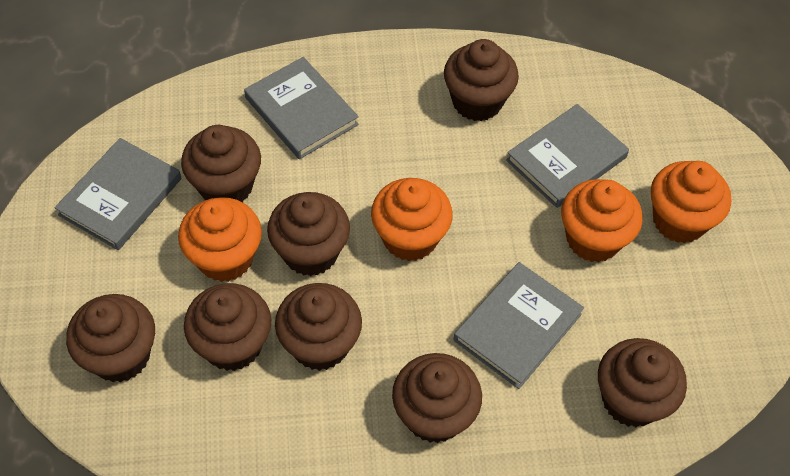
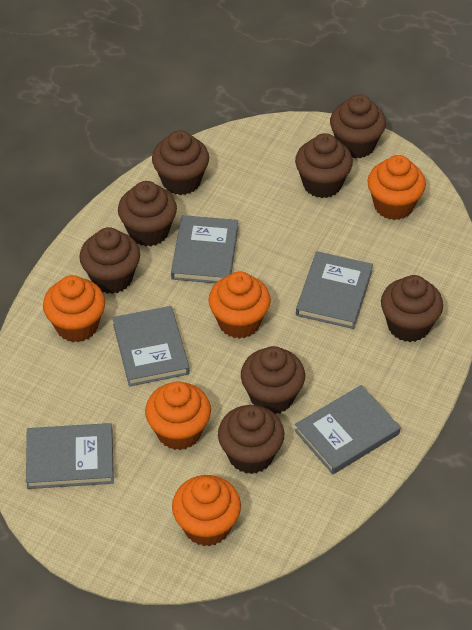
grey book: 4 -> 5
orange cupcake: 4 -> 5

